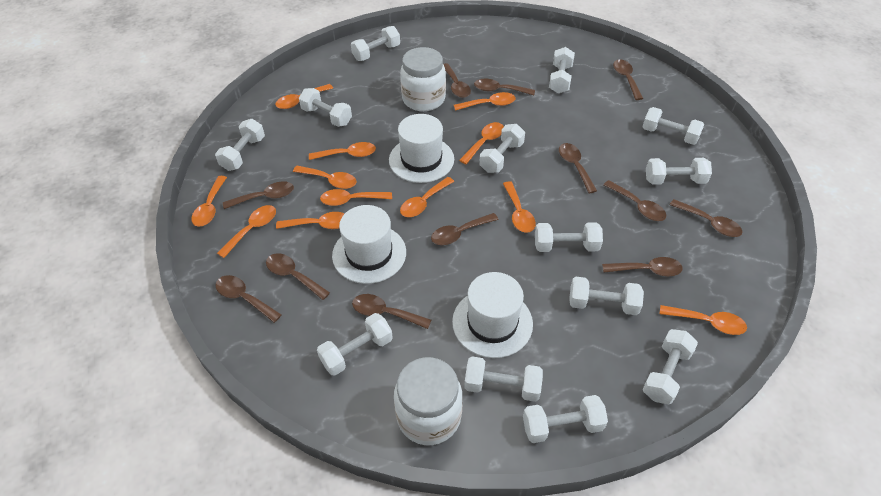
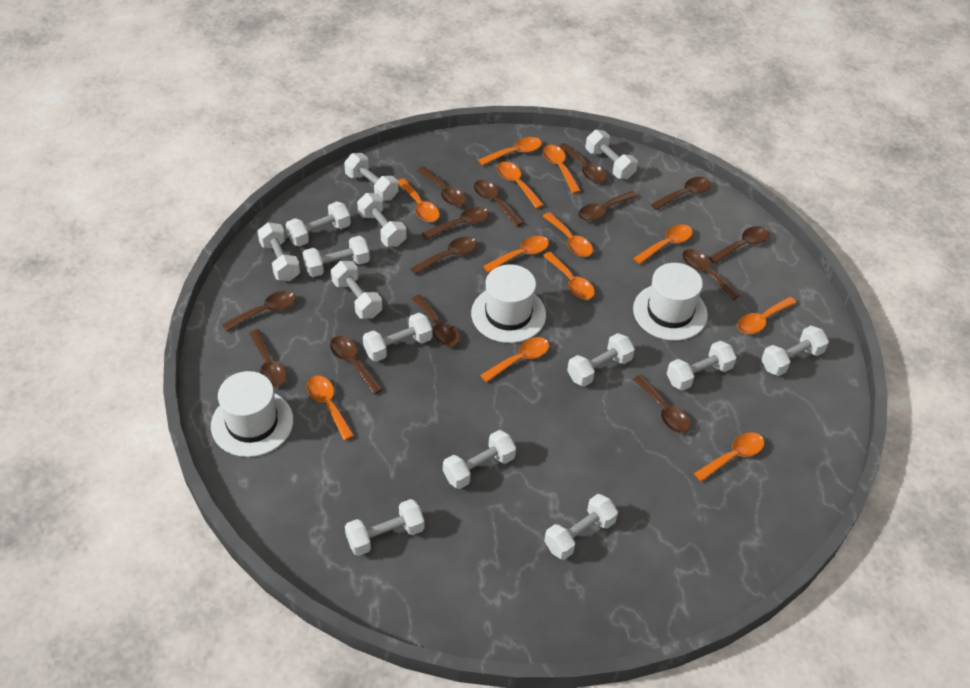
brown spoon: 12 -> 14
white dumbbell: 13 -> 14
white jar: 2 -> 0

